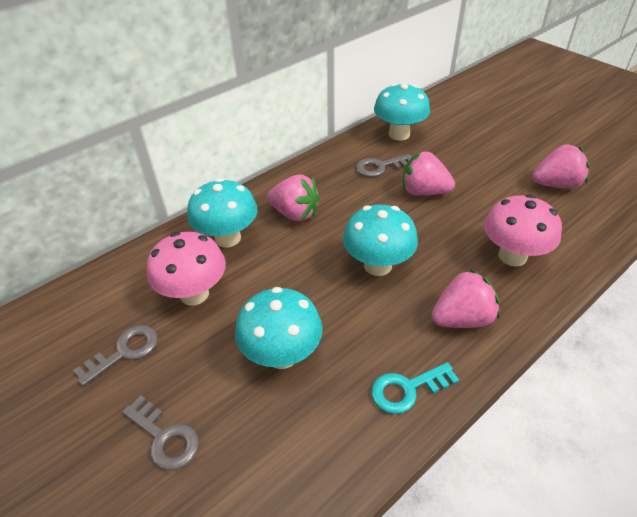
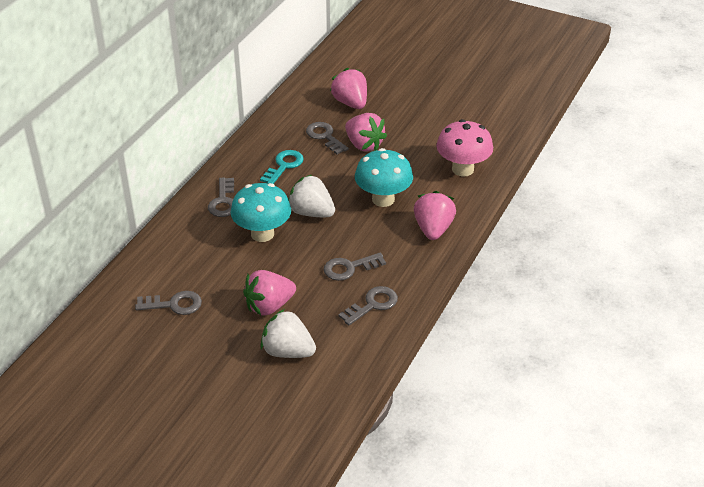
grey key: 3 -> 5
pink mushroom: 2 -> 1
turquoise mushroom: 4 -> 2
white strawberry: 0 -> 2

